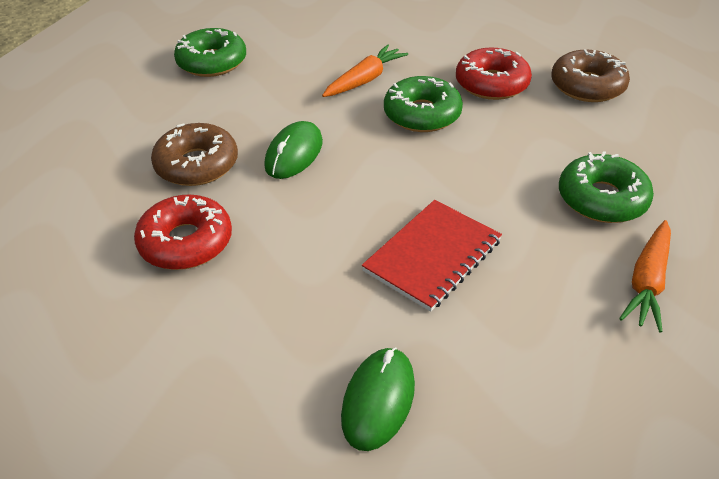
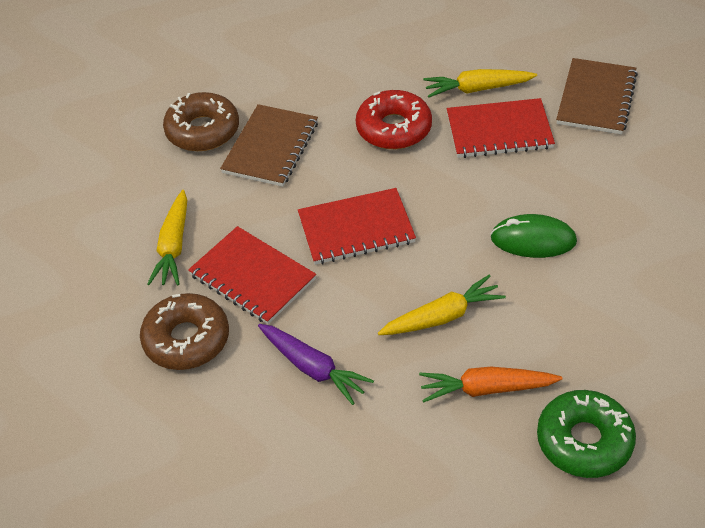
brown notebook: 0 -> 2
green donut: 3 -> 1
green mouse: 2 -> 1
orange carrot: 2 -> 1
purple carrot: 0 -> 1
red donut: 2 -> 1
red notebook: 1 -> 3
yellow carrot: 0 -> 3

